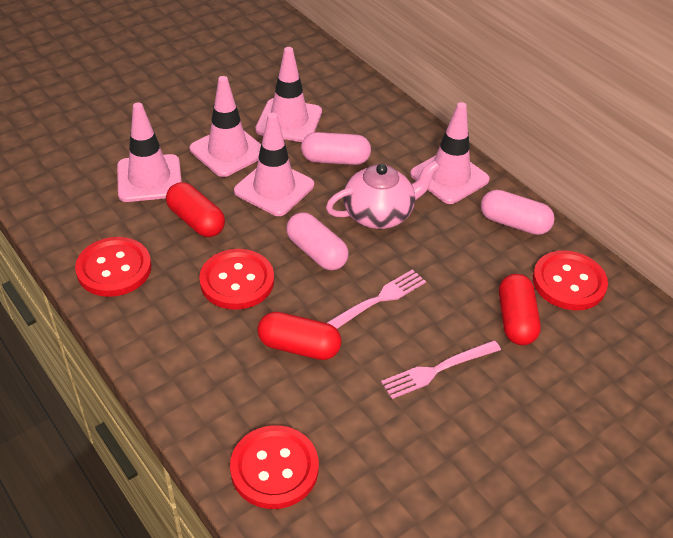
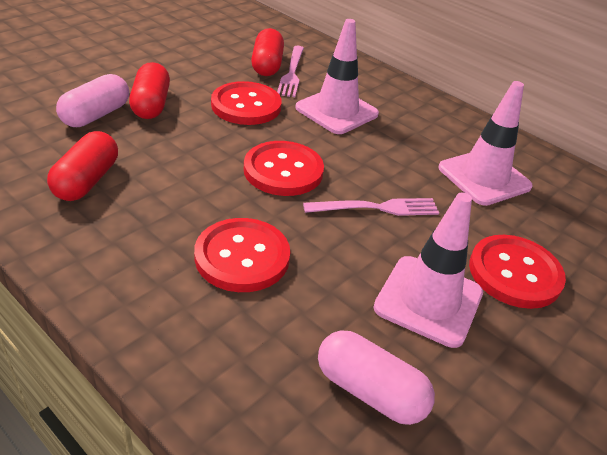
pink capsule: 3 -> 2
pink teapot: 1 -> 0
pink traffic cone: 5 -> 3

